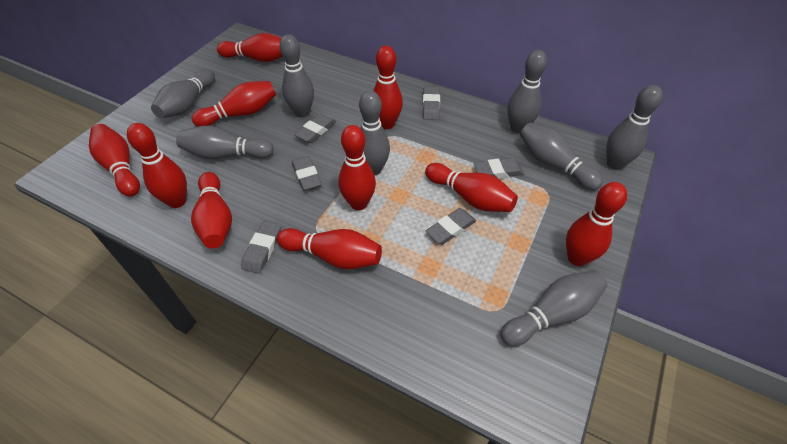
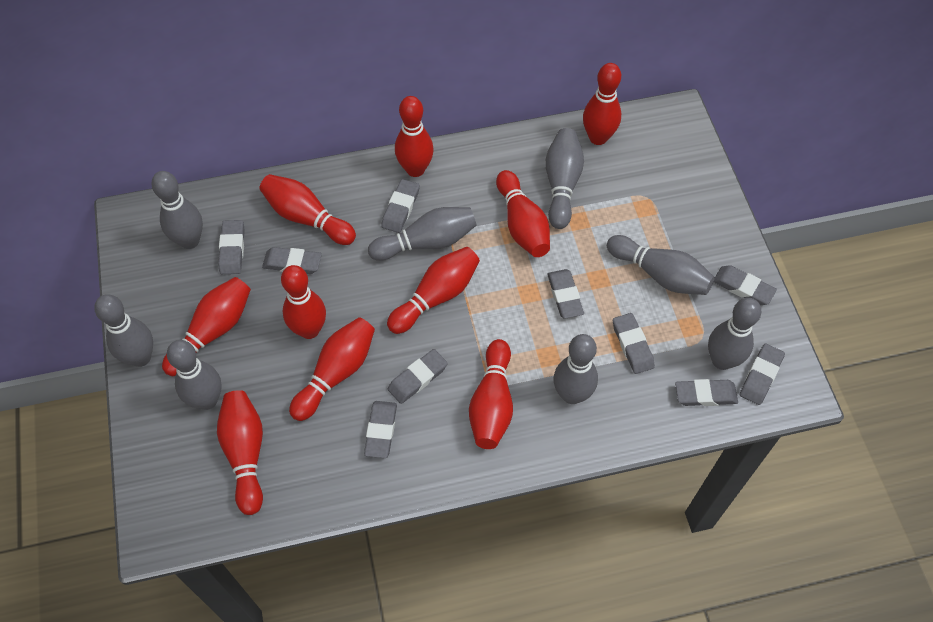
grey eraser: 6 -> 10

